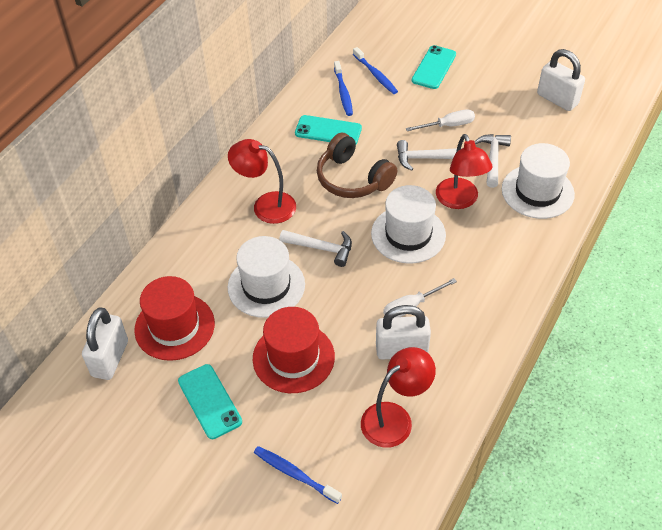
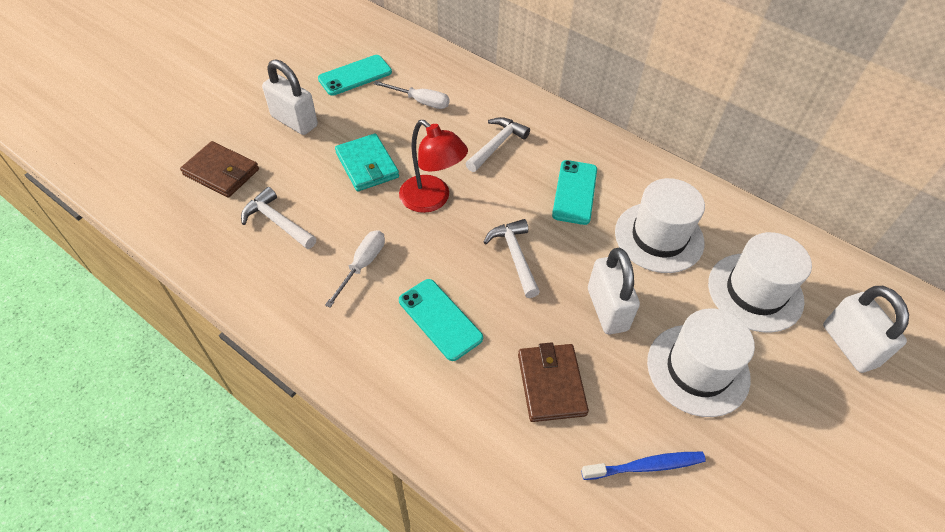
blue toothbrush: 3 -> 1
brown headphones: 1 -> 0
brown wallet: 0 -> 2
red hat: 2 -> 0
red lamp: 3 -> 1
turquoise wallet: 0 -> 1

